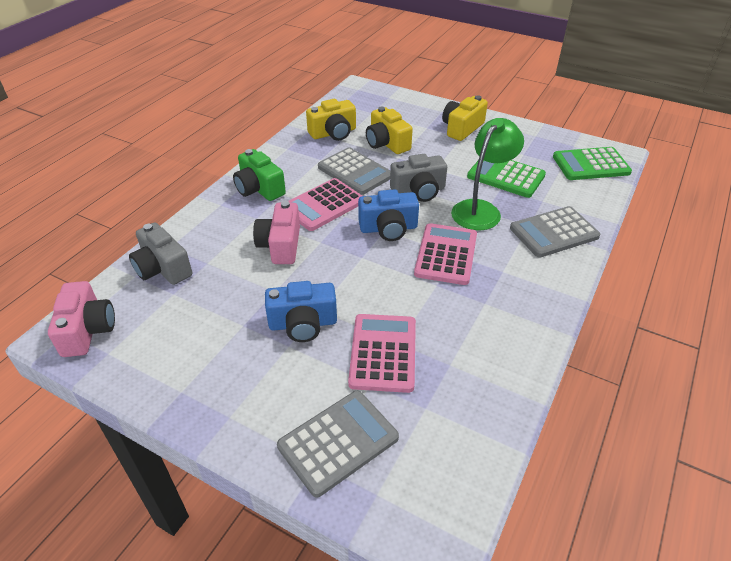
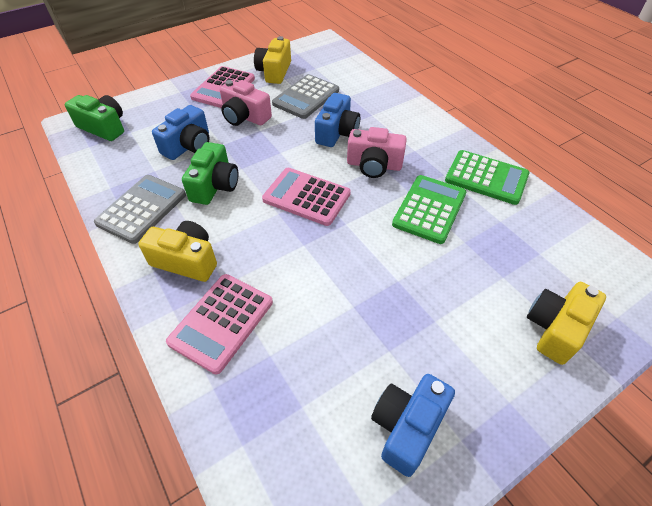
blue camera: 2 -> 3
green camera: 1 -> 2
green lamp: 1 -> 0
grey calculator: 3 -> 2
grey camera: 2 -> 0

